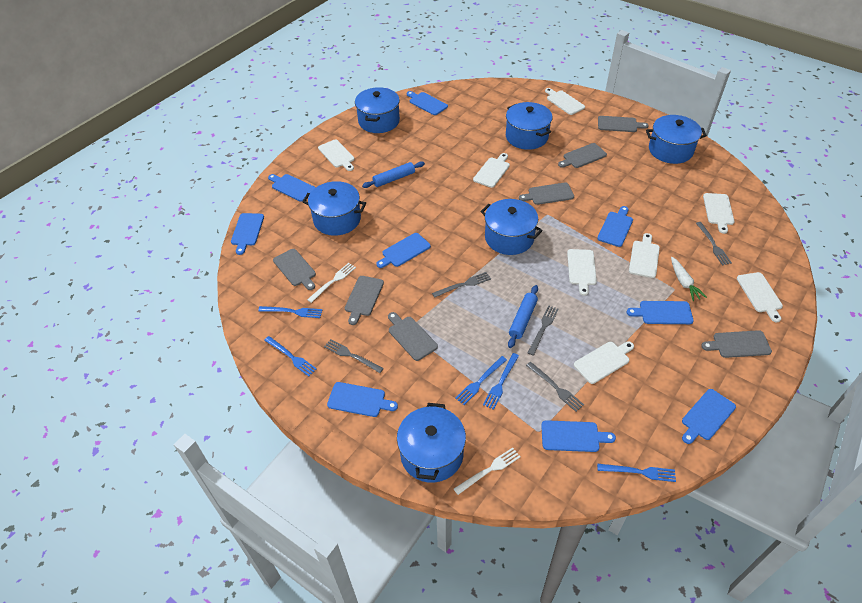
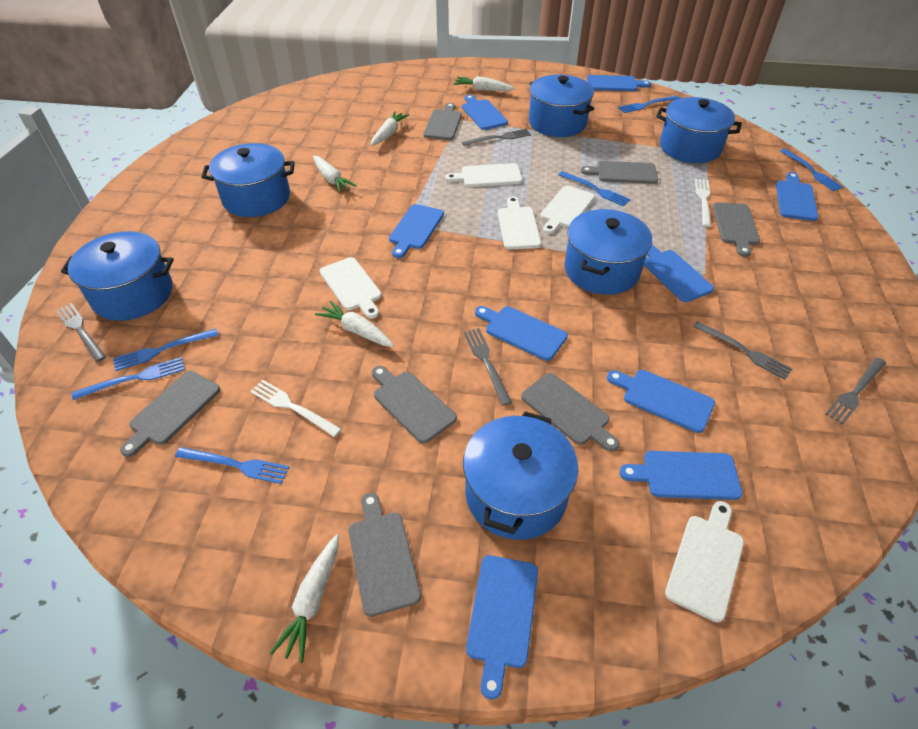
blue fork: 5 -> 6
blue rolling pin: 2 -> 0
white carrot: 1 -> 5
white cutting board: 8 -> 5

